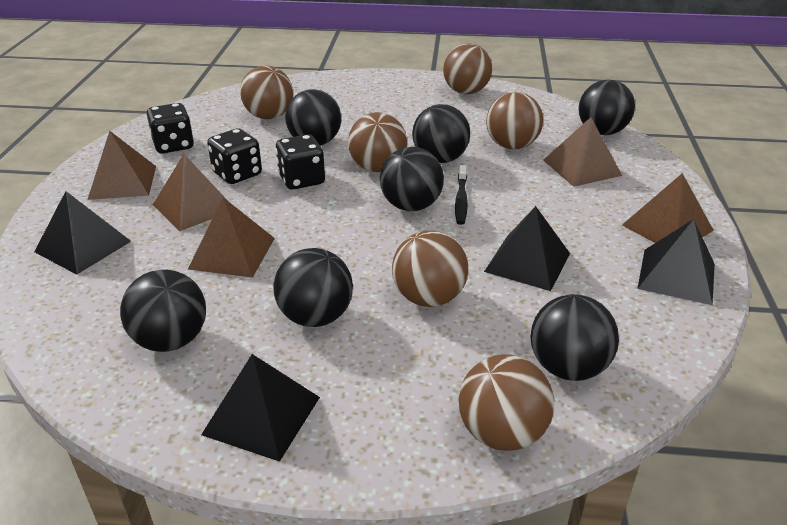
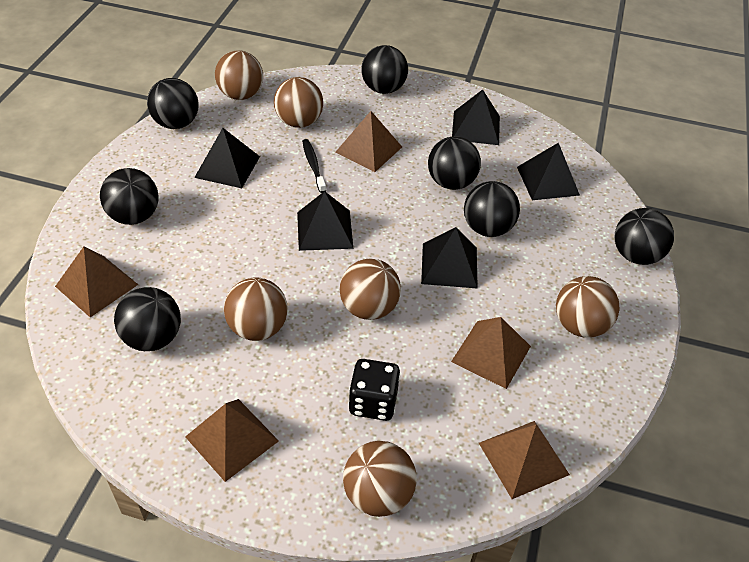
black dice: 3 -> 1
black pyramid: 4 -> 5

